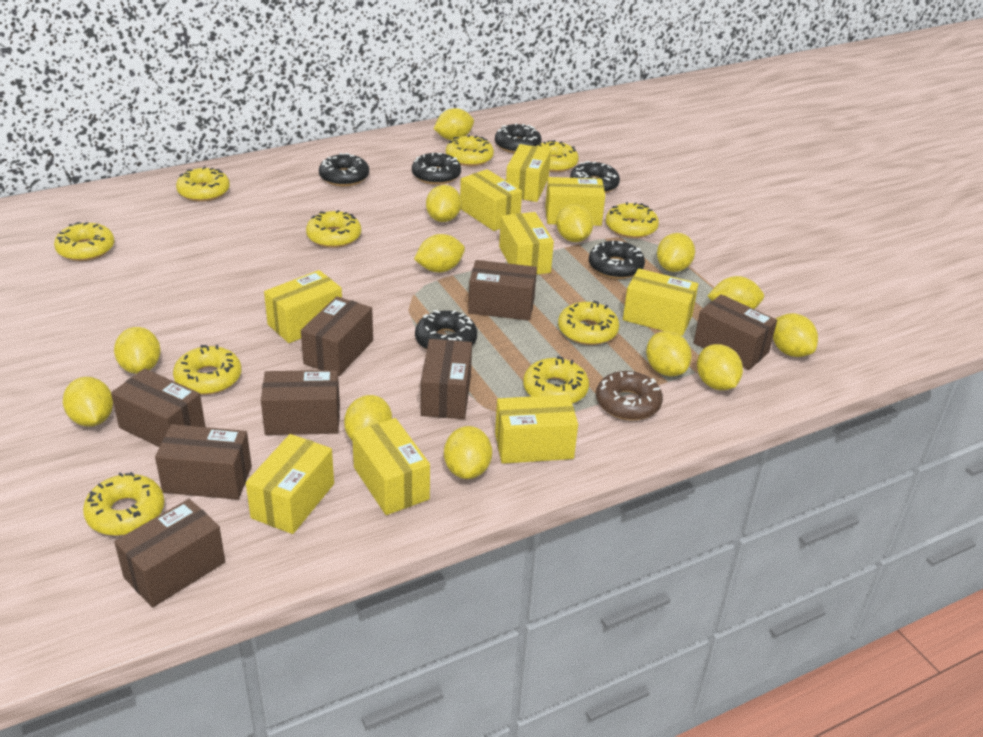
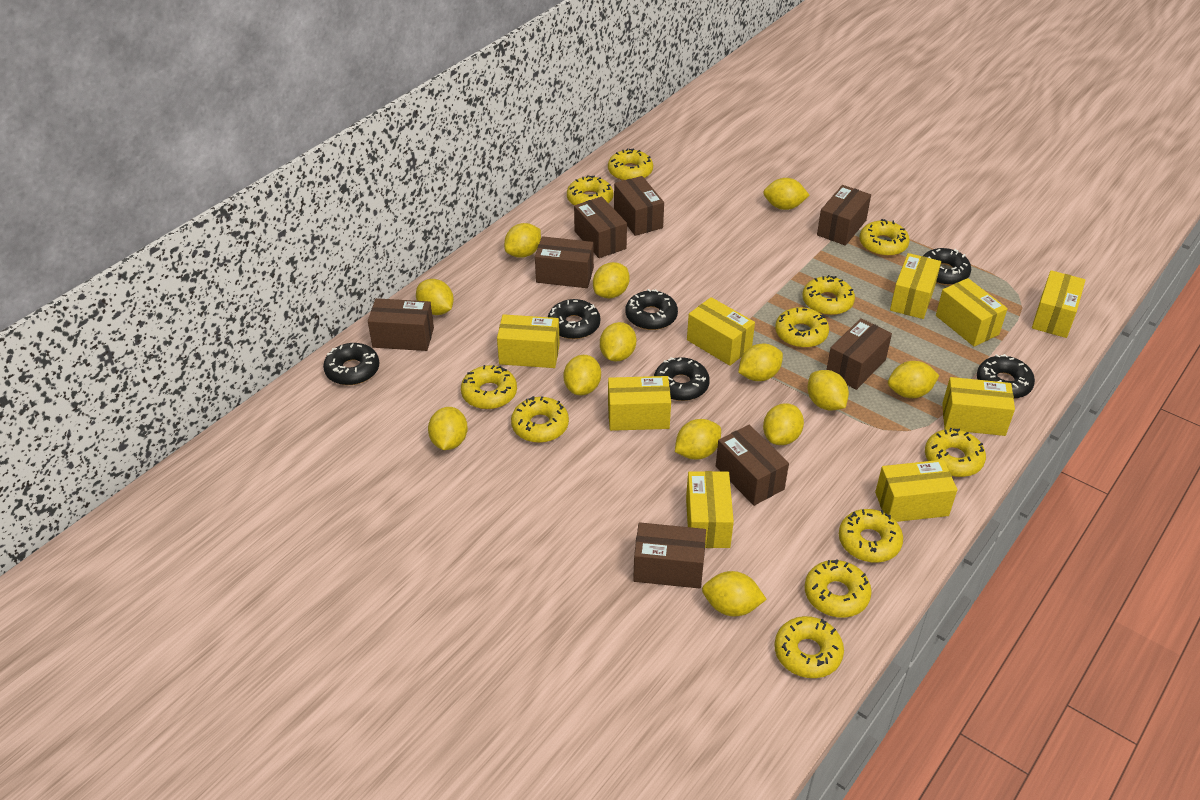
brown donut: 1 -> 0
yellow donut: 10 -> 11

